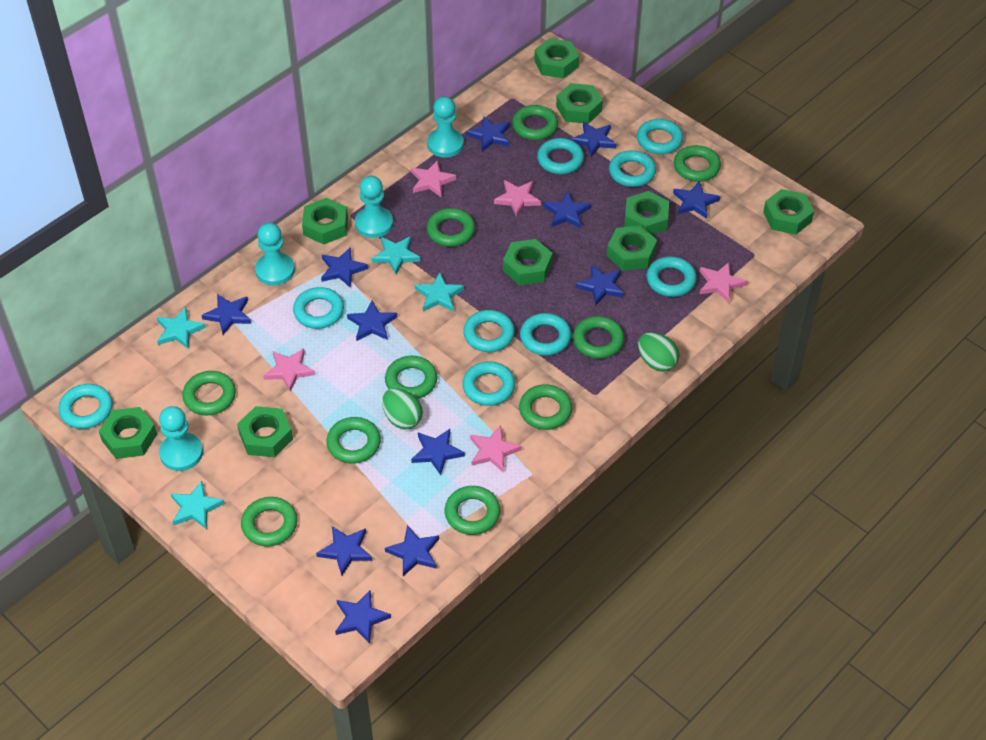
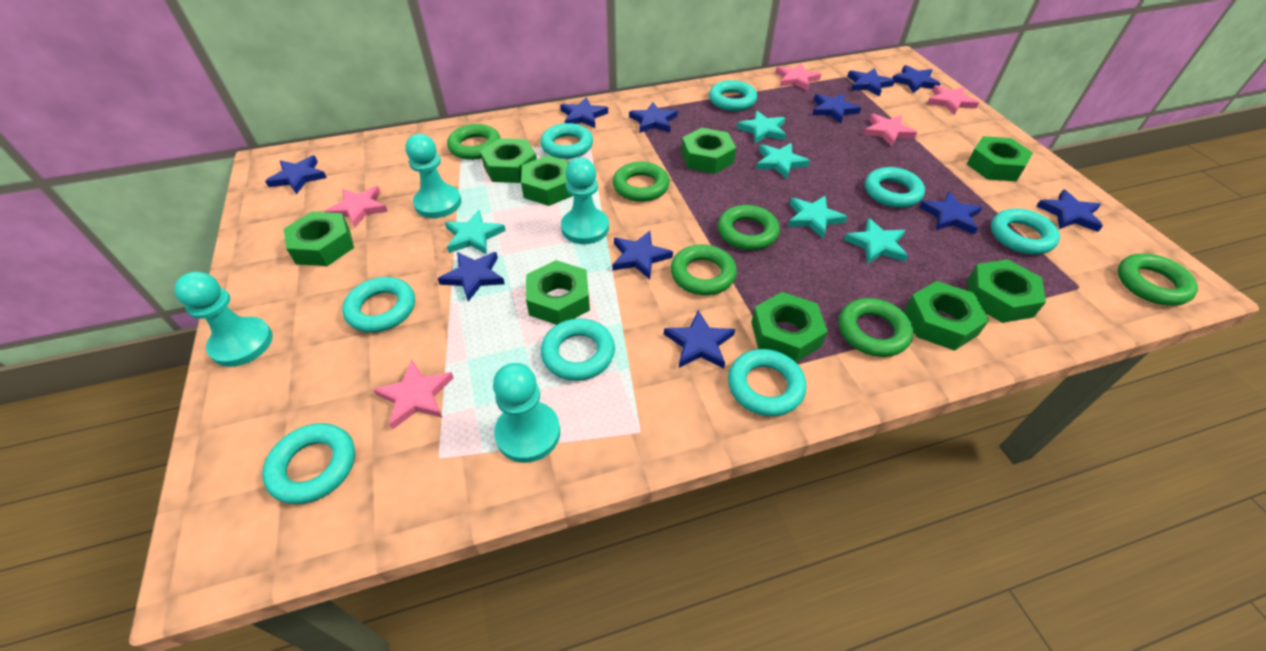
blue star: 12 -> 11
green egg: 2 -> 0
green ring: 10 -> 6
turquoise ring: 9 -> 8
turquoise star: 4 -> 5

